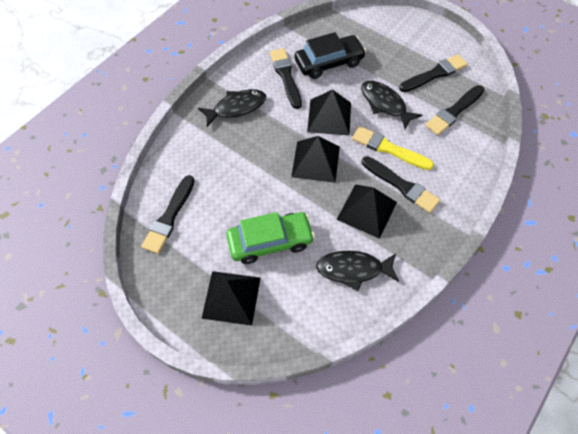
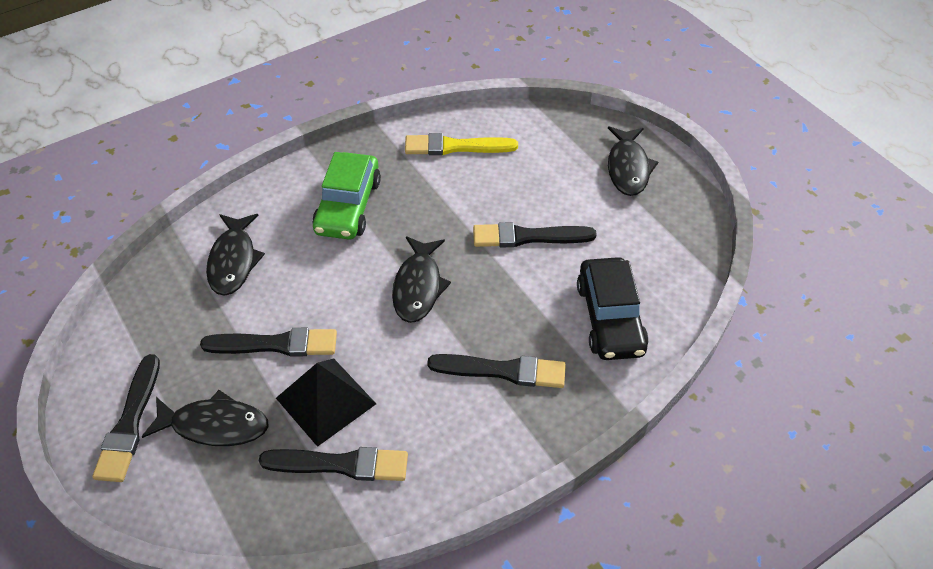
black fish: 3 -> 4
black pyramid: 4 -> 1

